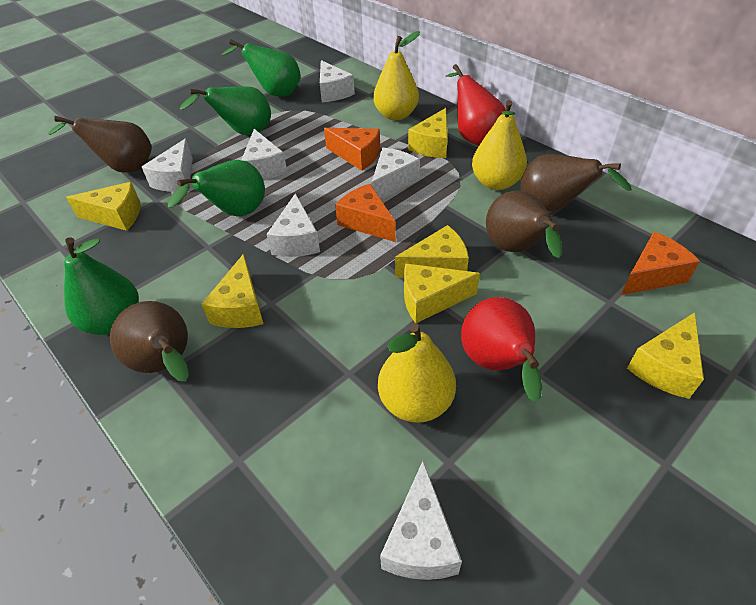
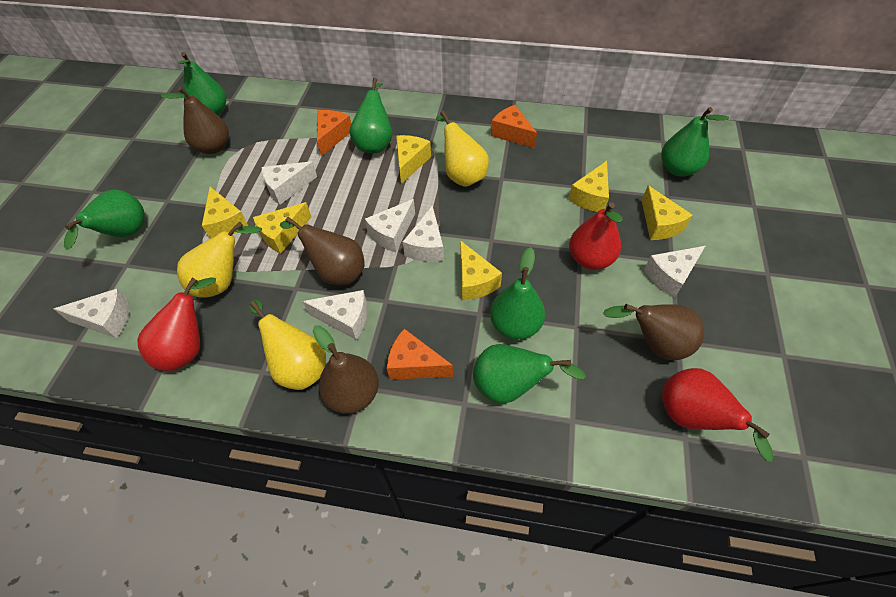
green pear: 4 -> 6
red pear: 2 -> 3

